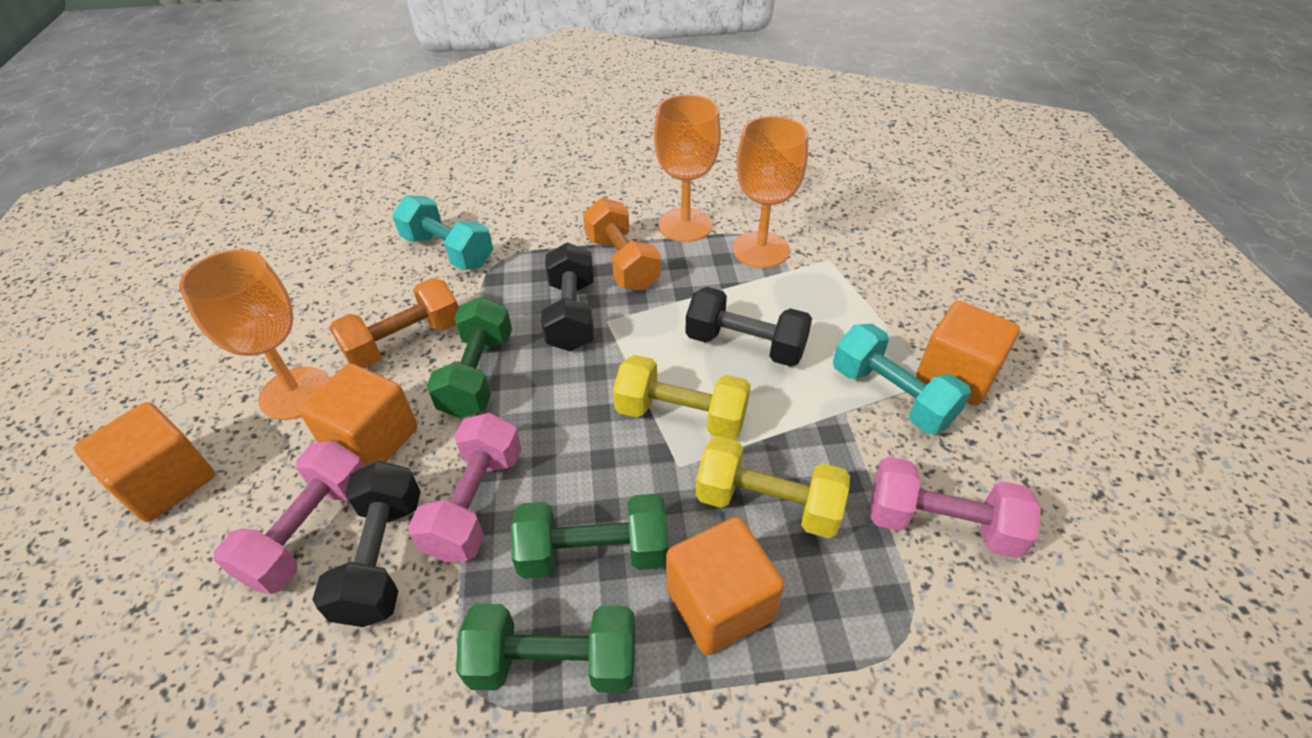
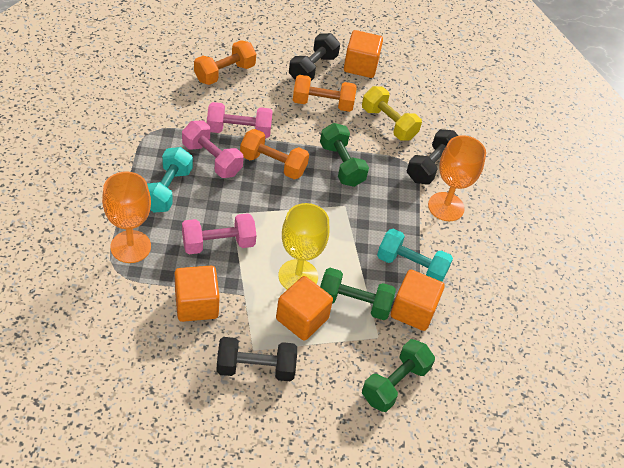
orange dumbbell: 2 -> 3
orange goblet: 3 -> 2
yellow dumbbell: 2 -> 1
yellow goblet: 0 -> 1

